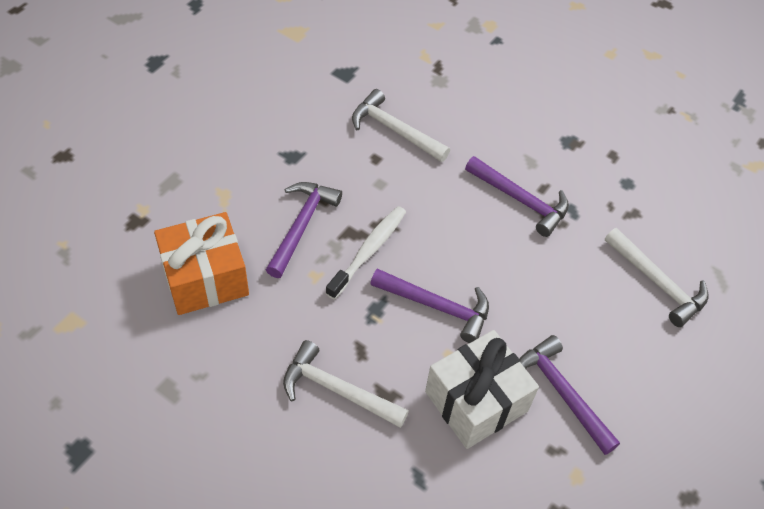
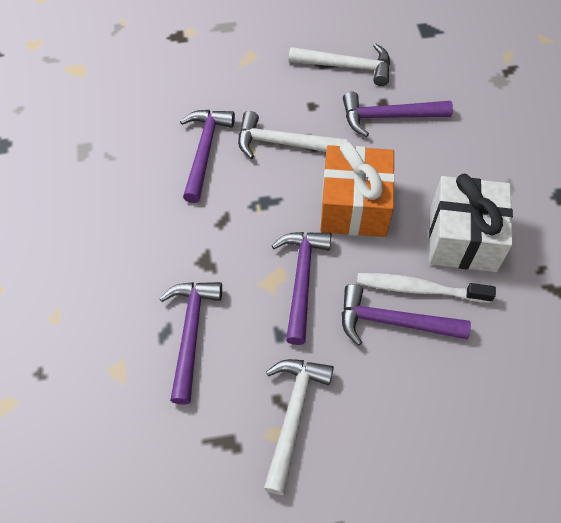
purple hammer: 4 -> 5

